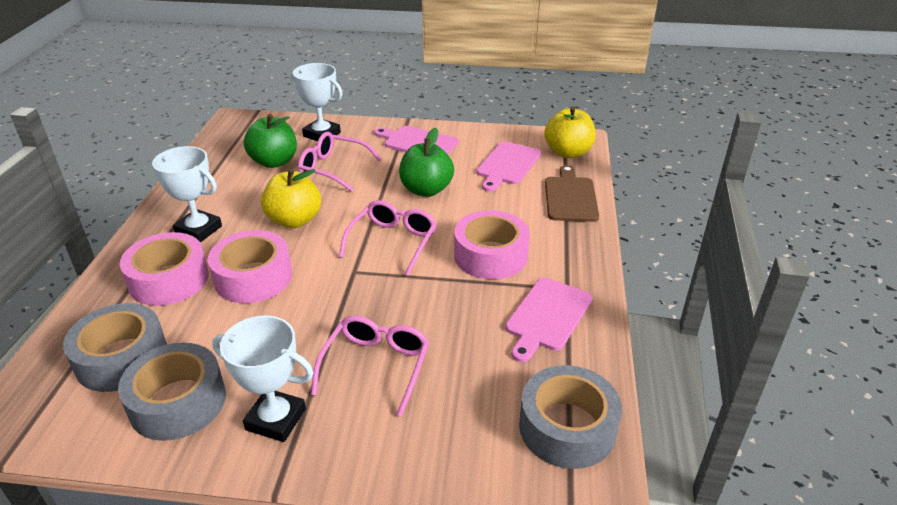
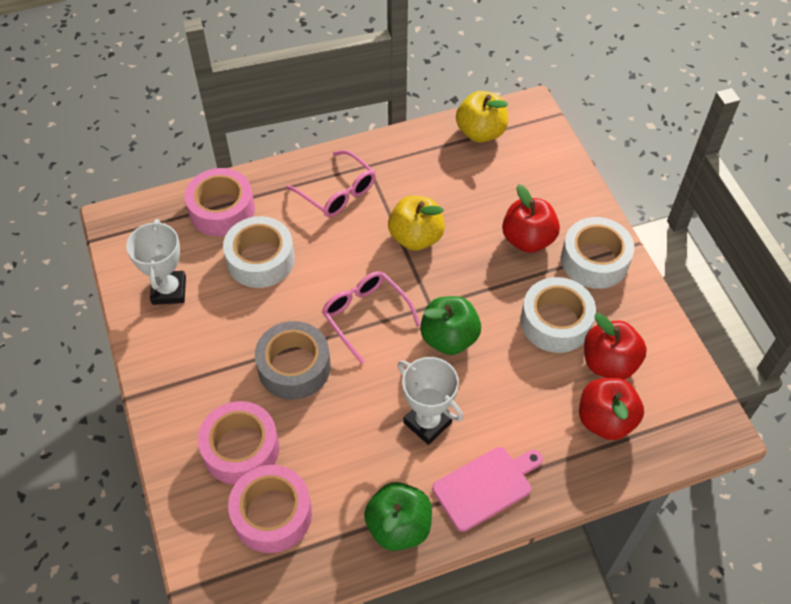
brown cutting board: 1 -> 0
grey tape: 3 -> 1
pink cutting board: 3 -> 1
pink glasses: 3 -> 2
red apple: 0 -> 3
white tape: 0 -> 3
white trophy: 3 -> 2

